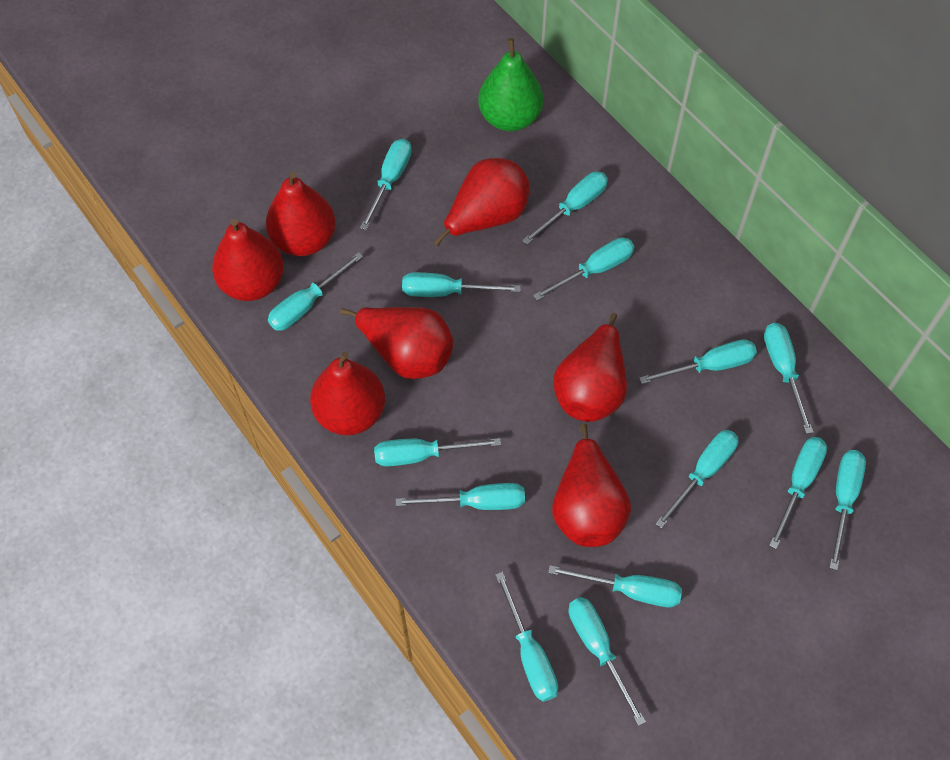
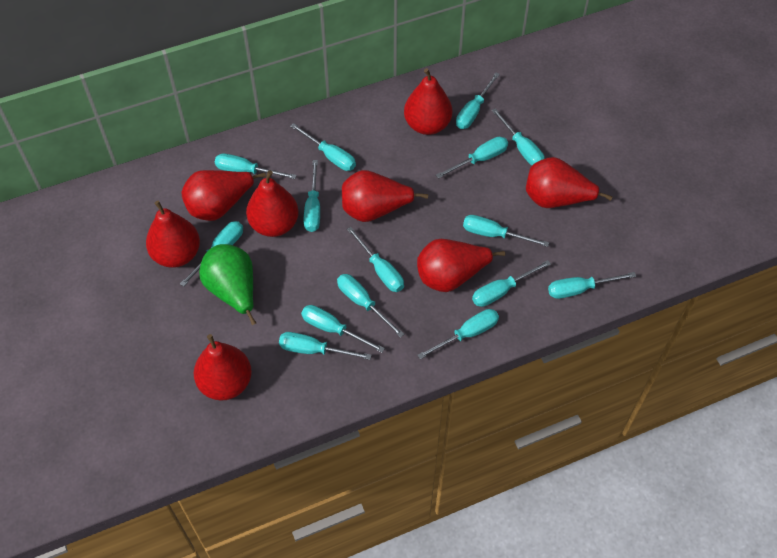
red pear: 7 -> 8

